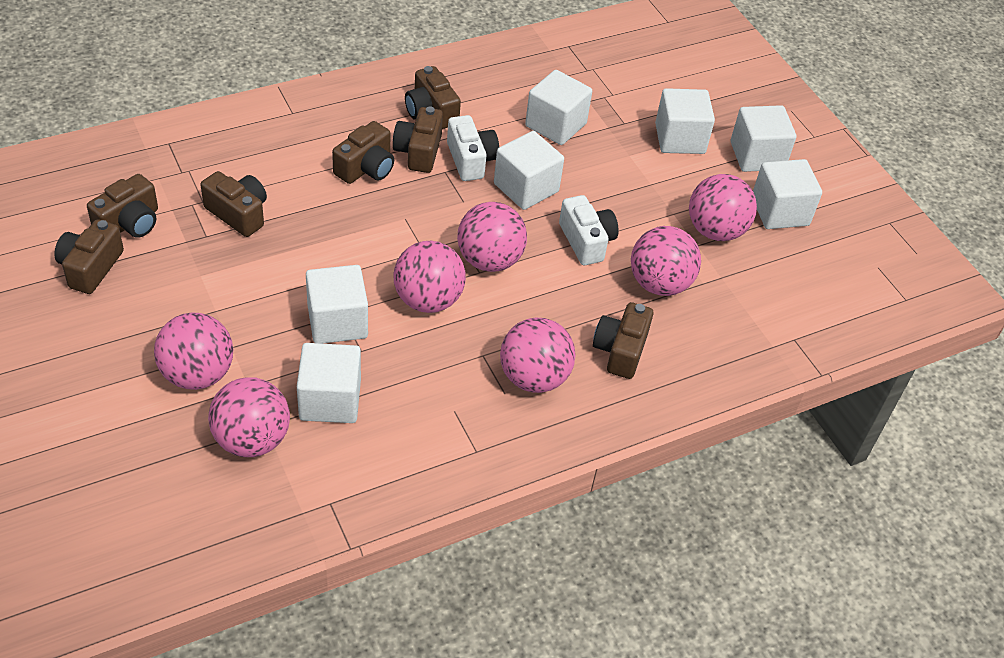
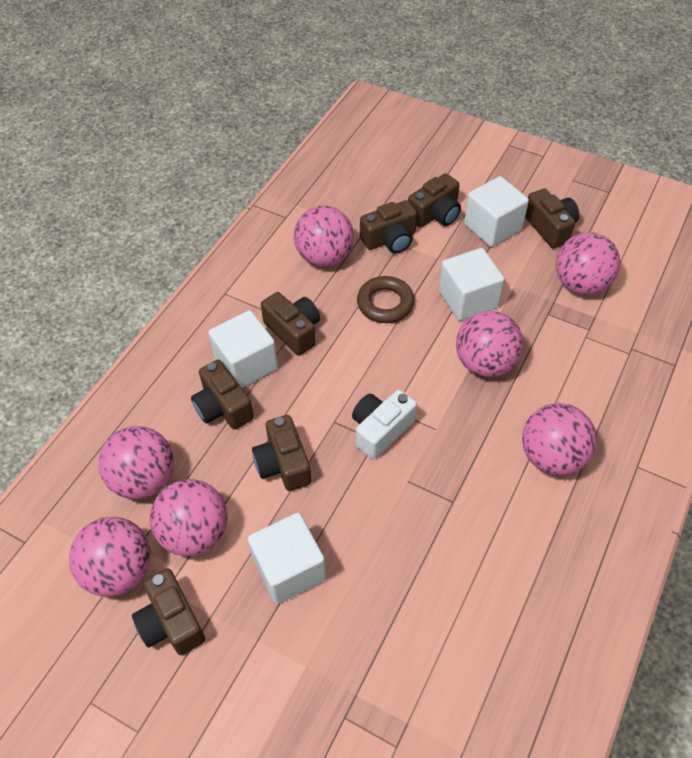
brown ring: 0 -> 1
white camera: 2 -> 1
white cube: 7 -> 4

